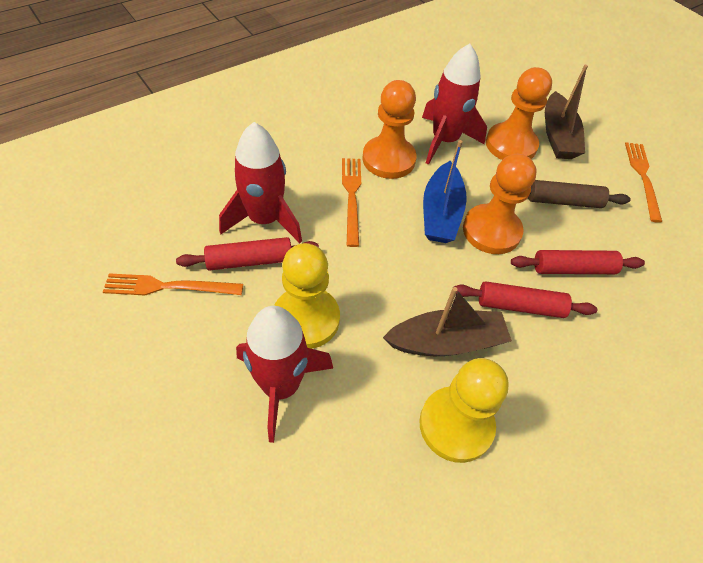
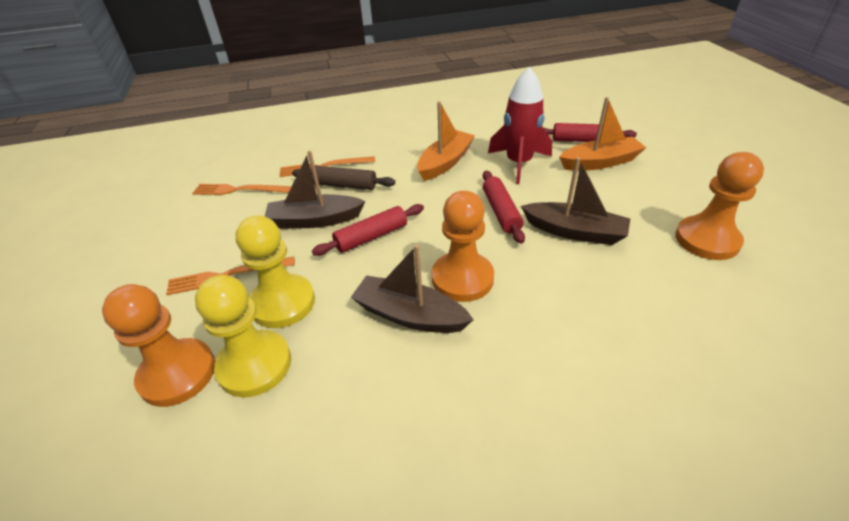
blue boat: 1 -> 0
brown boat: 2 -> 3
orange boat: 0 -> 2
red rocket: 3 -> 1

